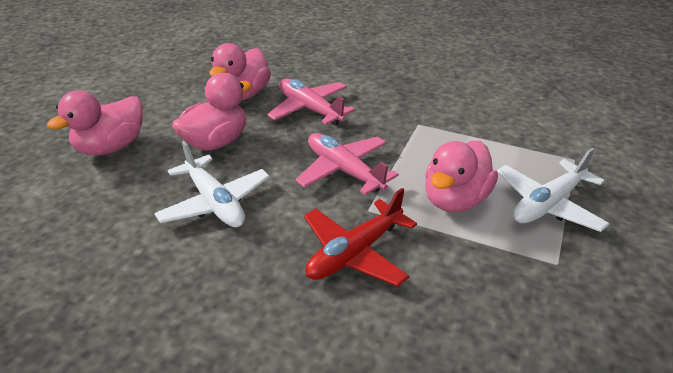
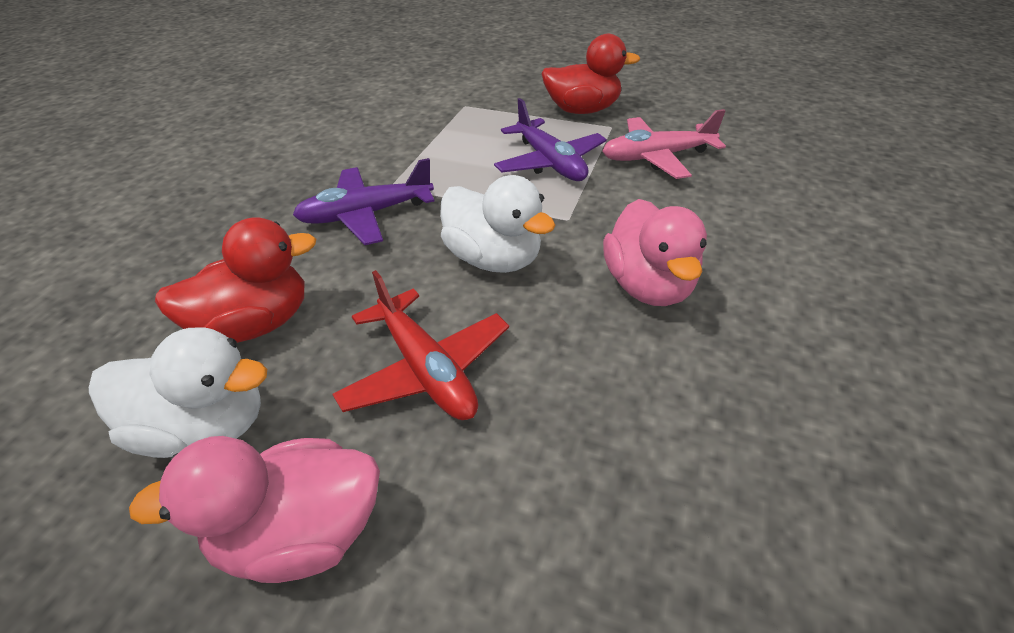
pink duck: 4 -> 2
pink plane: 2 -> 1
purple plane: 0 -> 2
red duck: 0 -> 2
white duck: 0 -> 2
white plane: 2 -> 0

